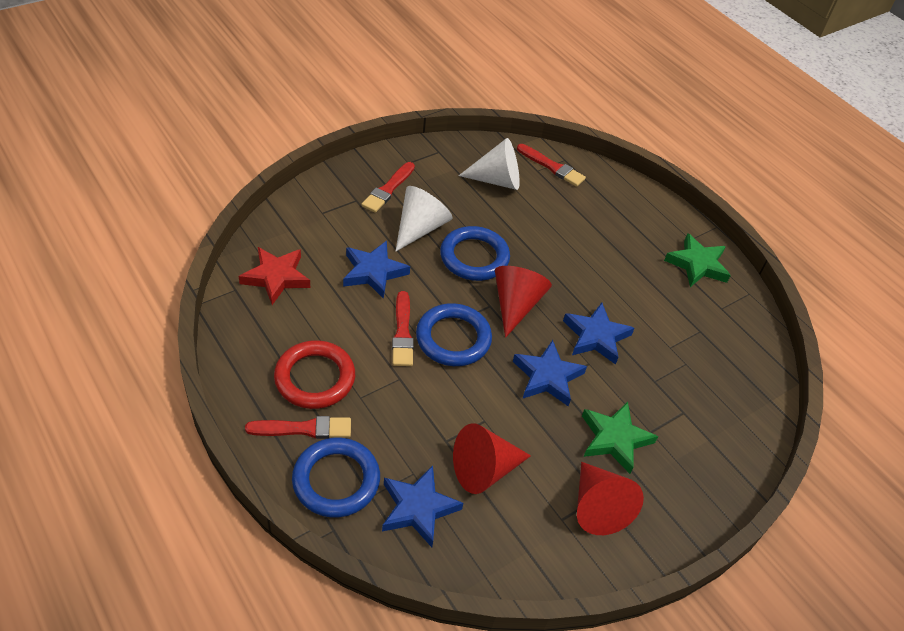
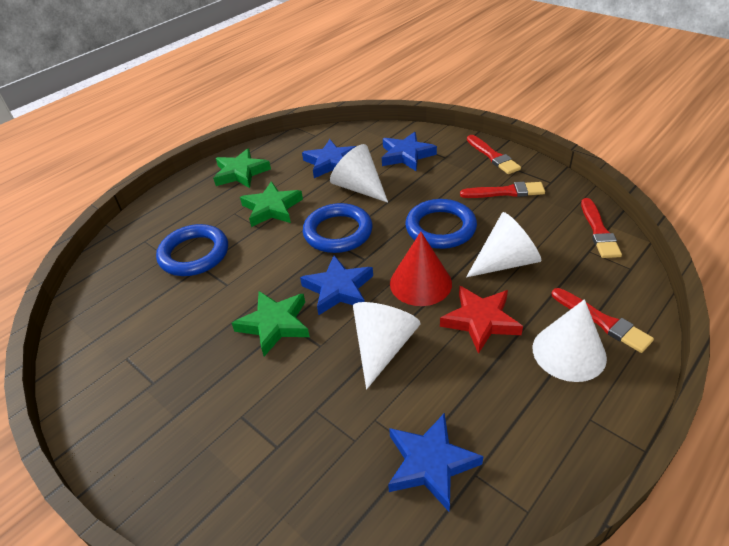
green star: 2 -> 3
red cone: 3 -> 1
red ring: 1 -> 0
white cone: 2 -> 4

